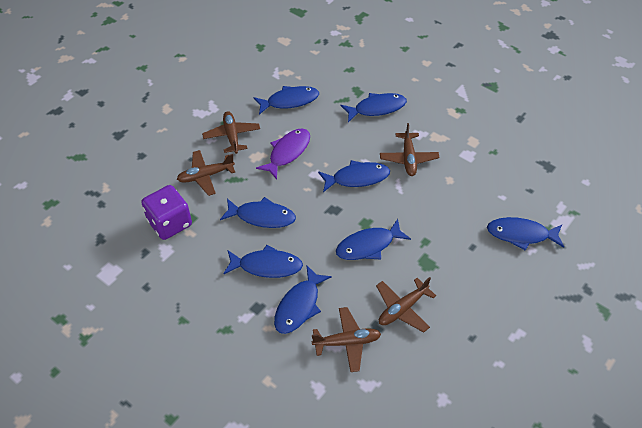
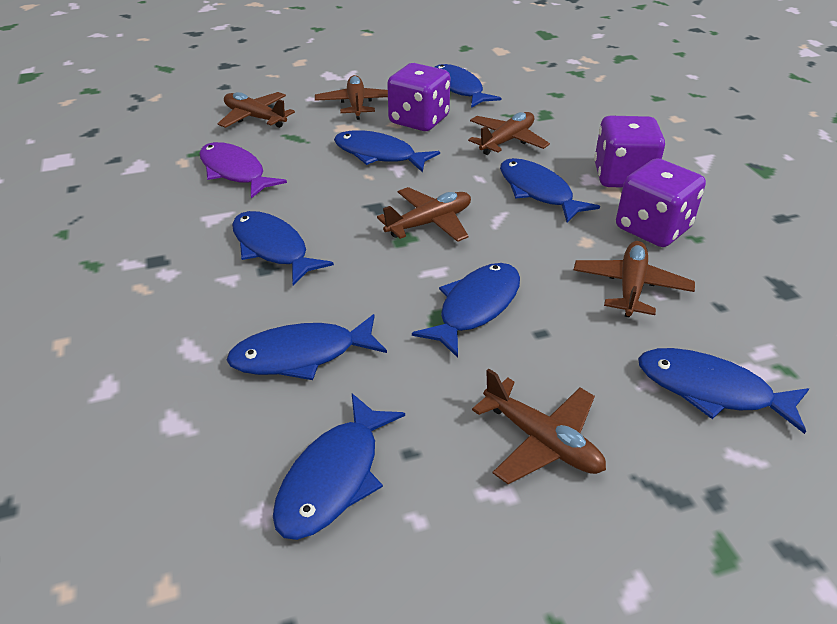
brown plane: 5 -> 6
purple dice: 1 -> 3

